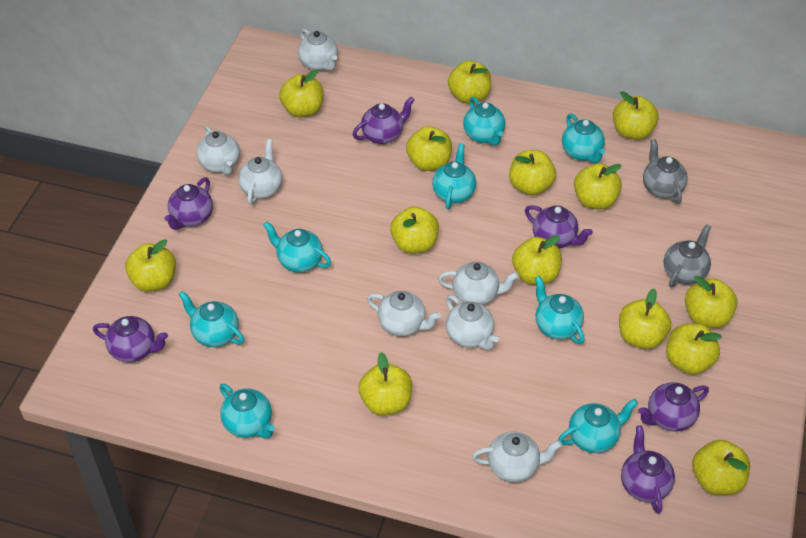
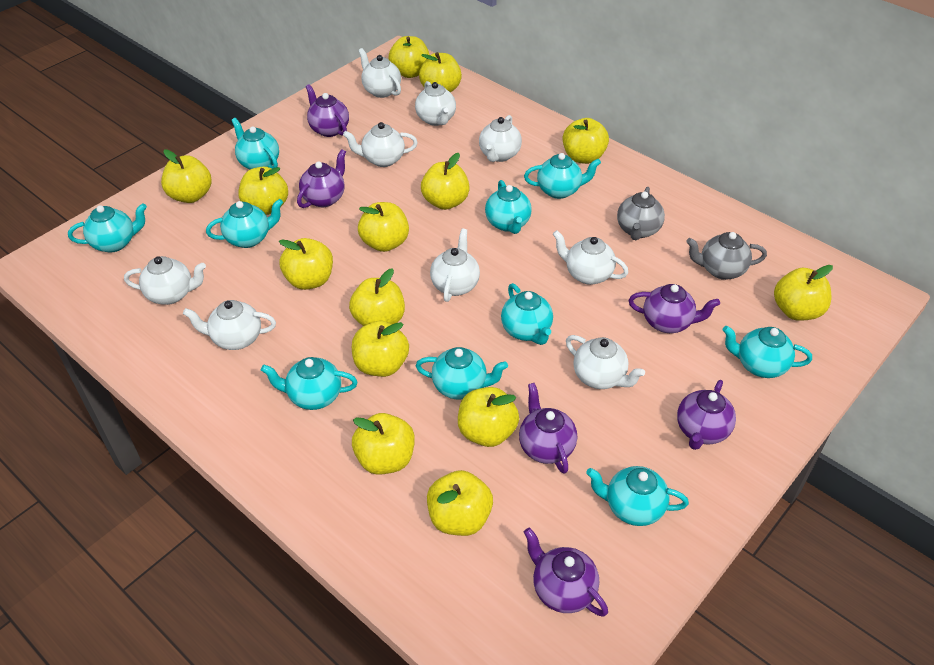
turquoise teapot: 8 -> 10
white teapot: 7 -> 9

